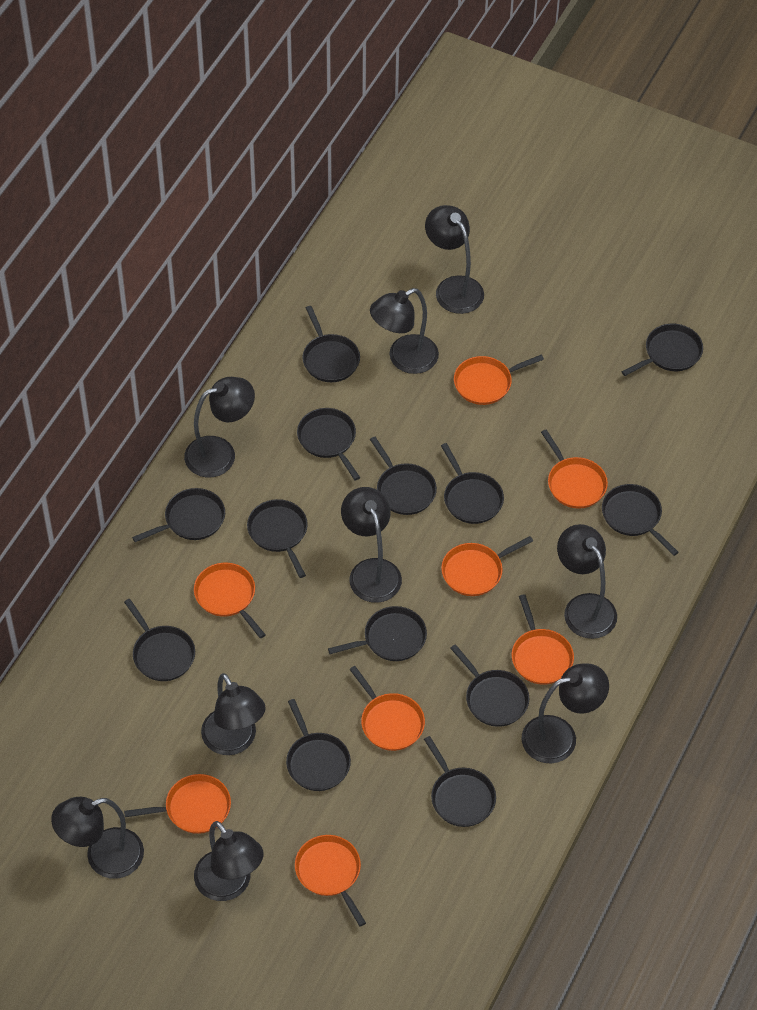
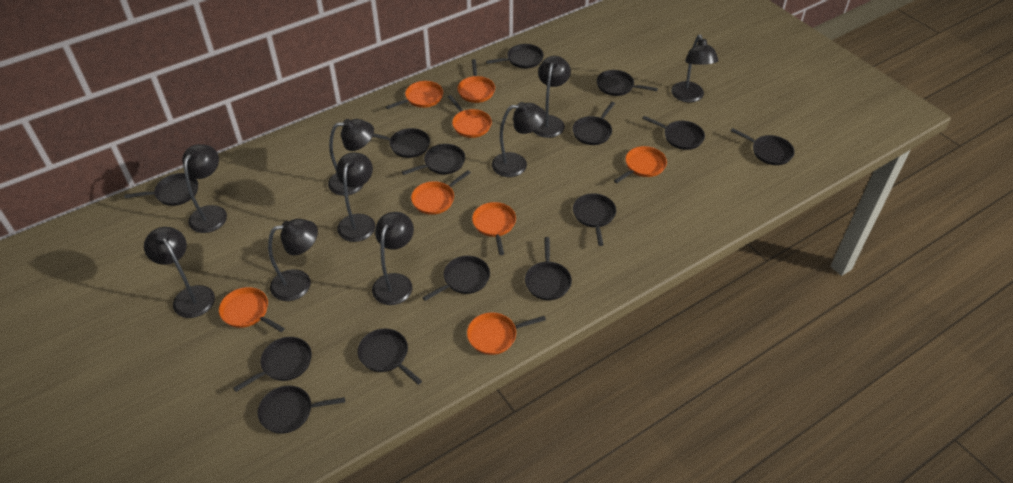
black pan: 13 -> 14

